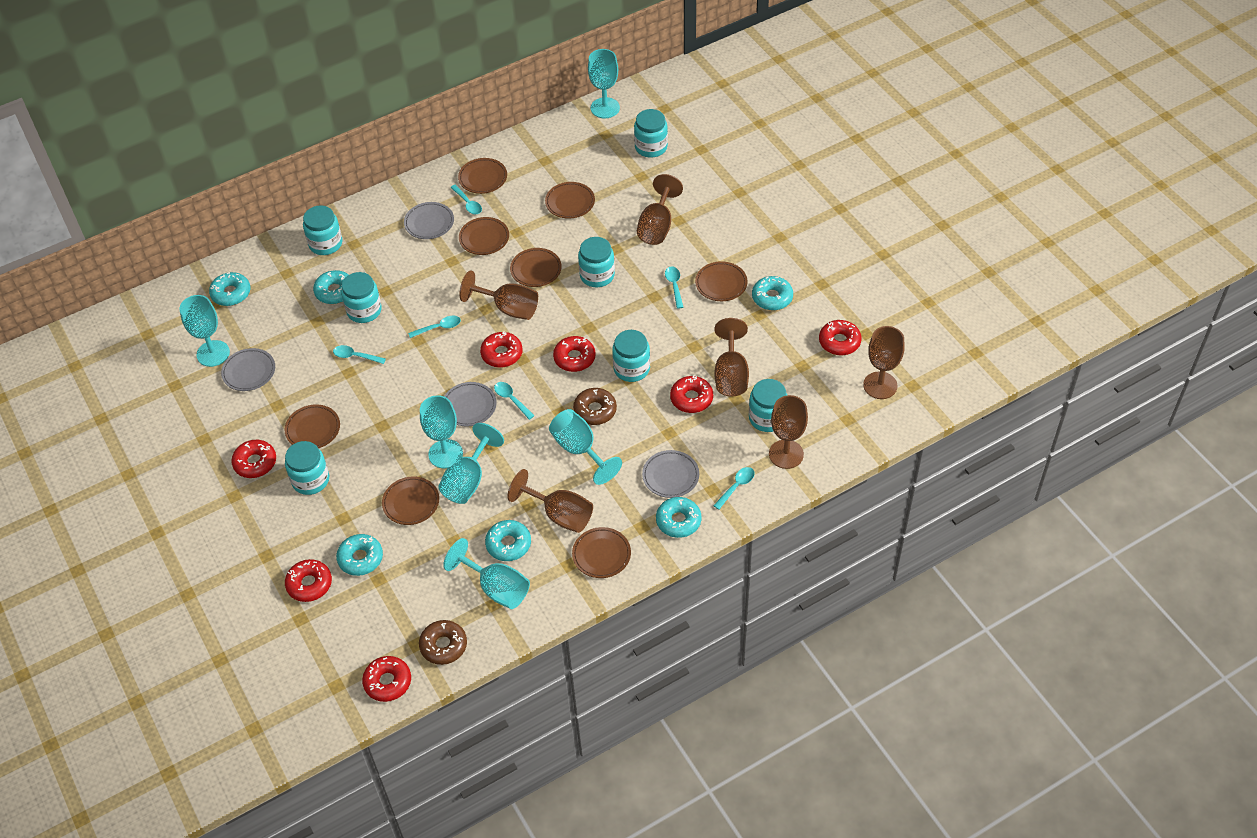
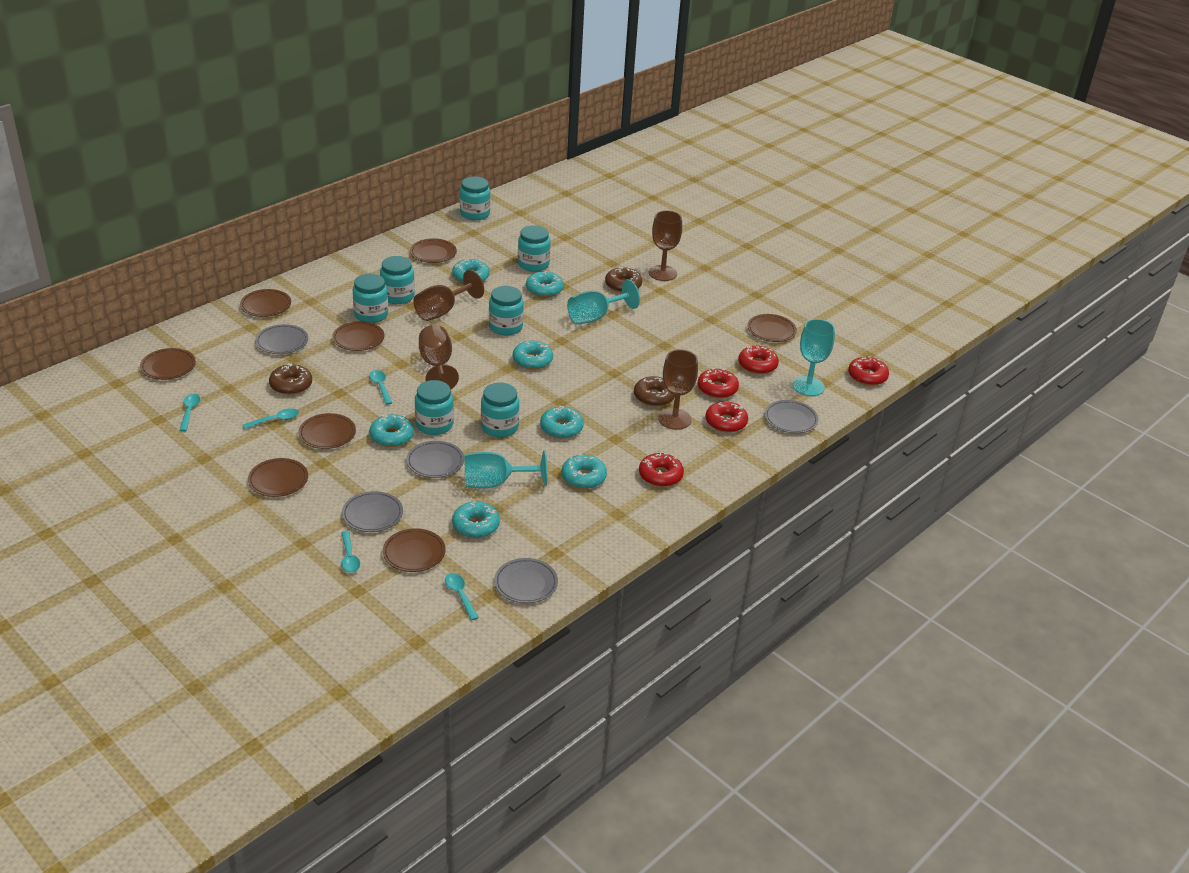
brown donut: 2 -> 3
brown goblet: 6 -> 4
grey plate: 4 -> 5
red donut: 7 -> 5
turquoise donut: 6 -> 7
turquoise goblet: 6 -> 3
turquoise spoon: 6 -> 5

